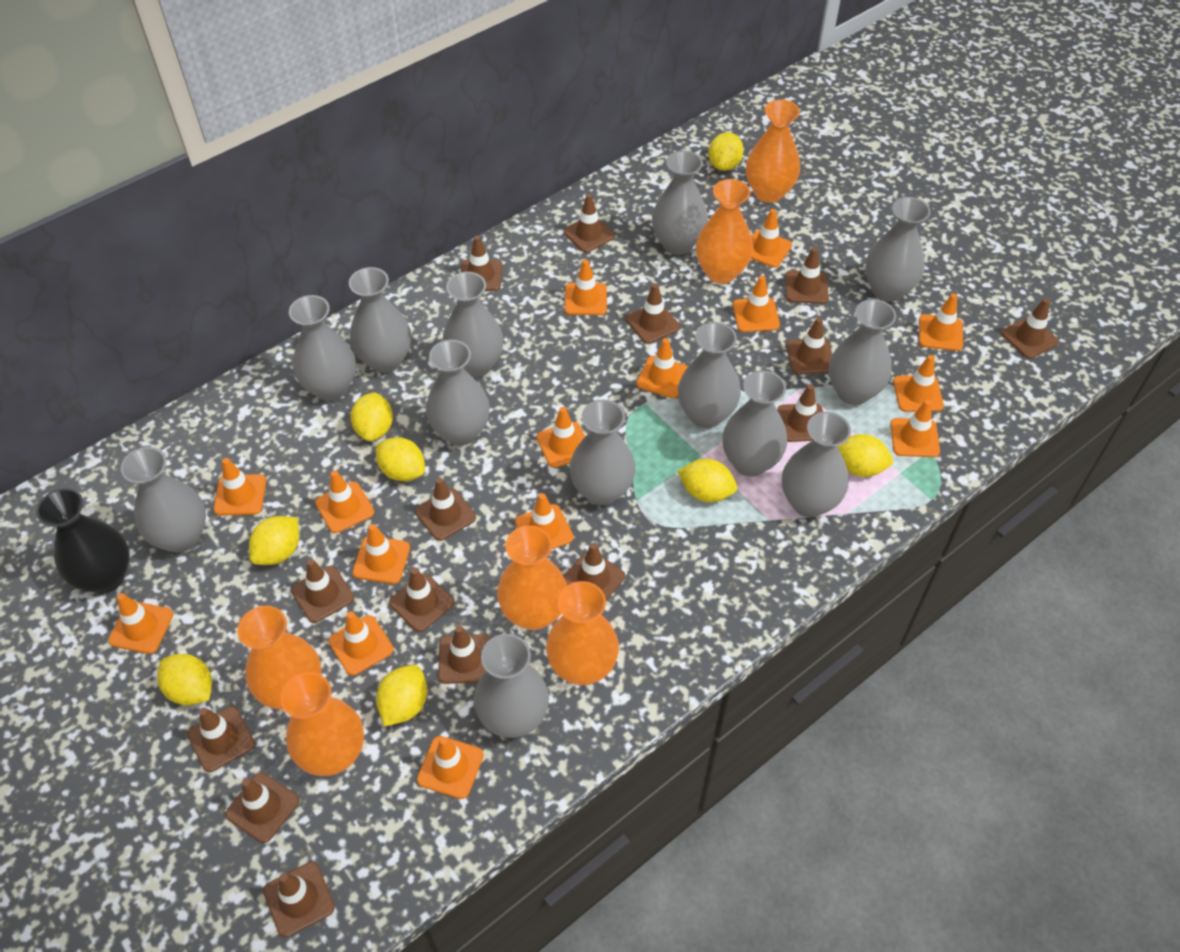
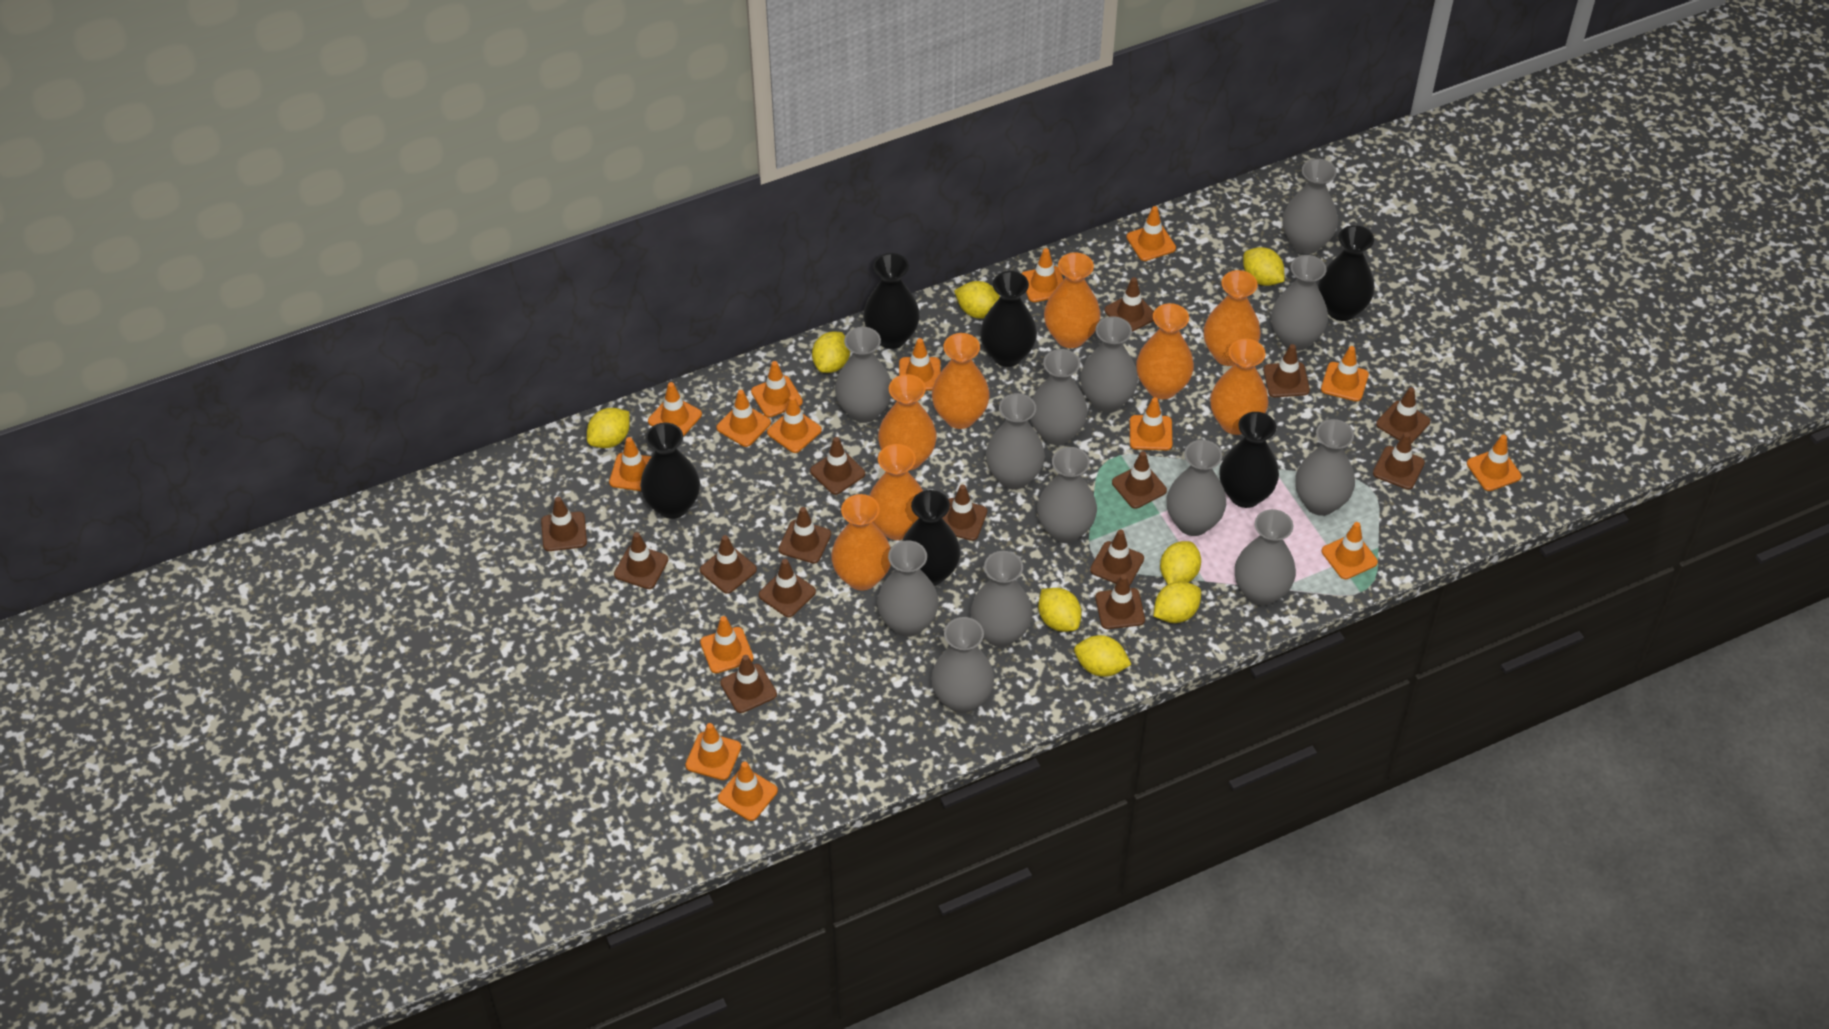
black vase: 1 -> 6
orange vase: 6 -> 8

